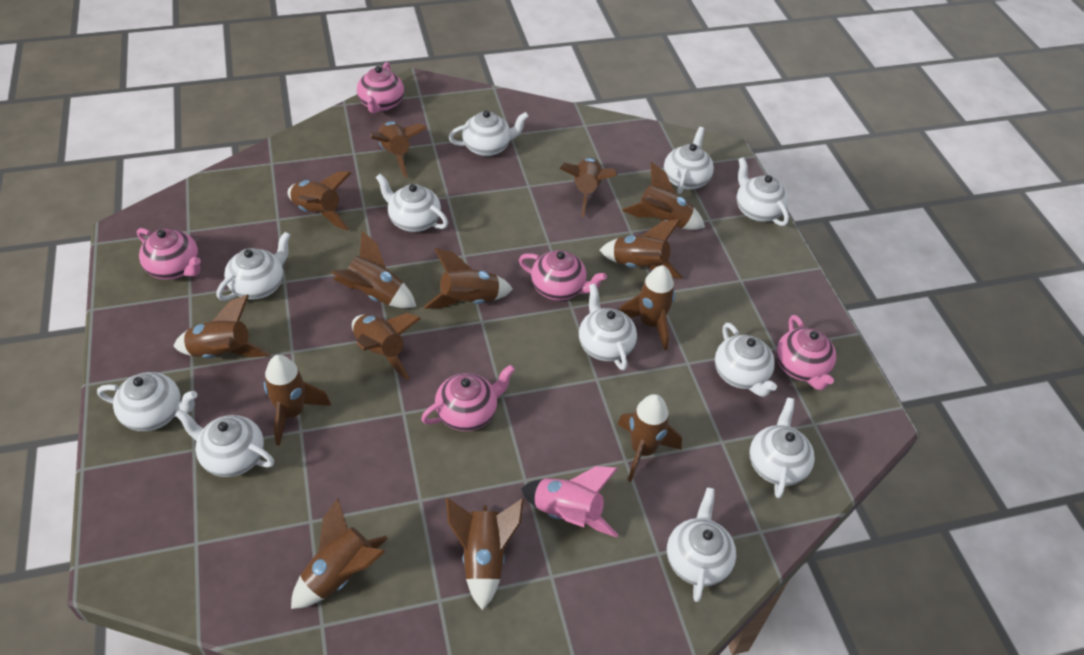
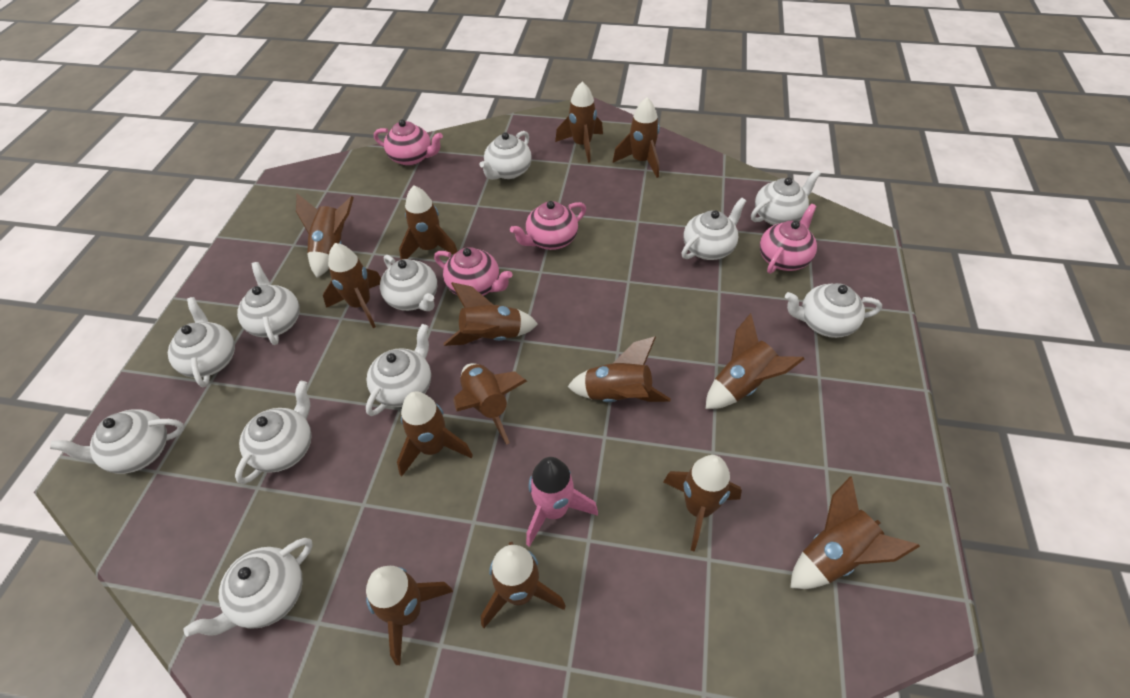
pink teapot: 5 -> 4

